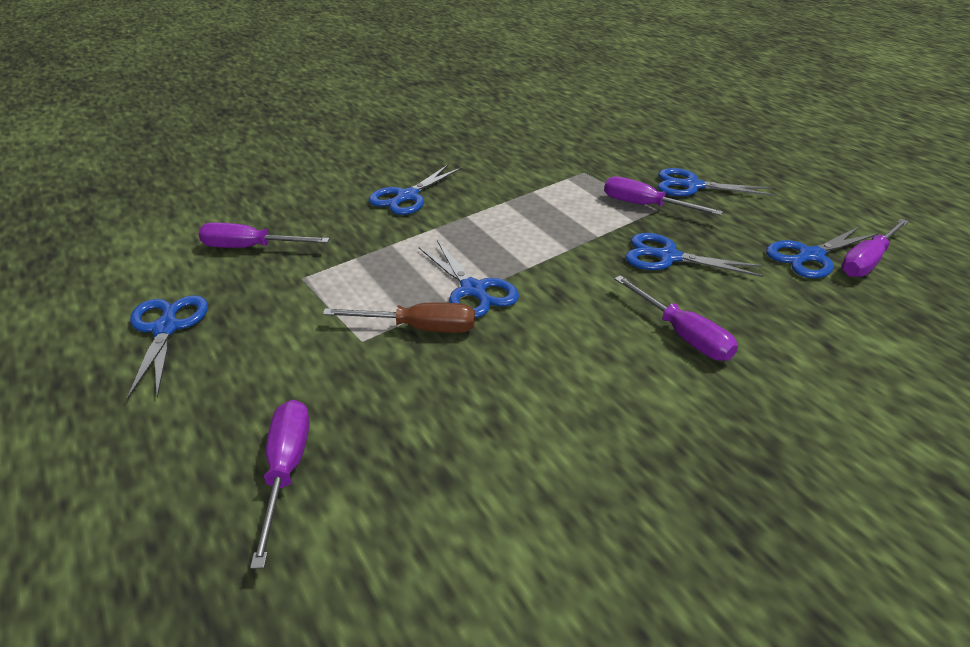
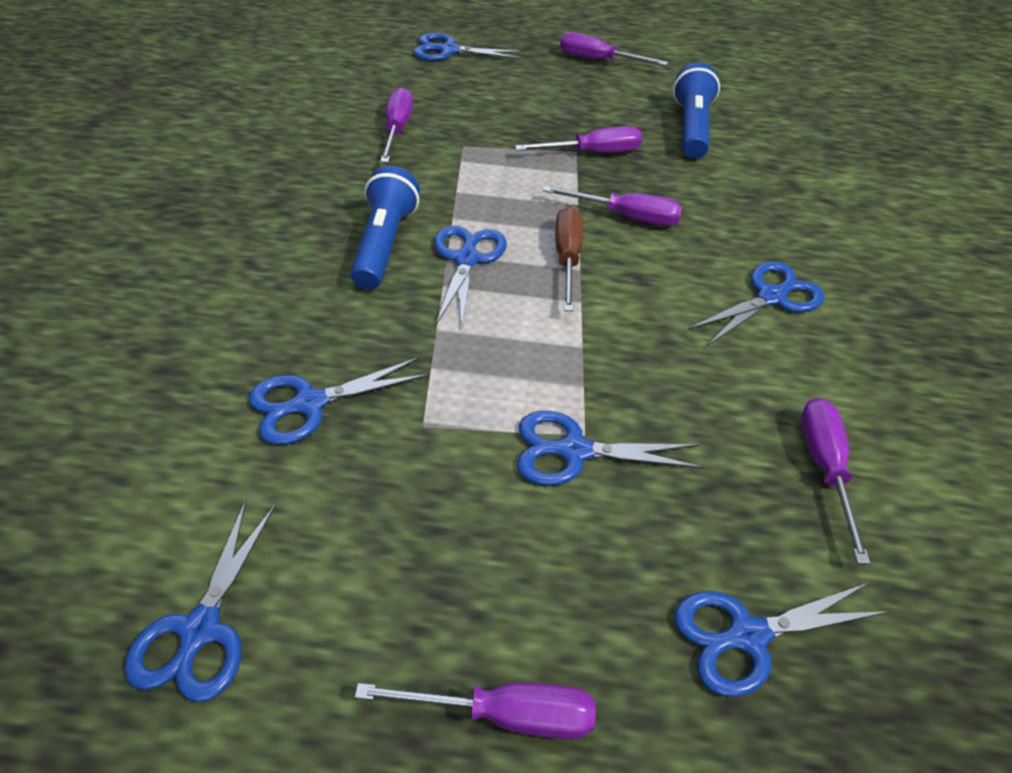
blue flashlight: 0 -> 2
blue scissors: 6 -> 7
purple screwdriver: 5 -> 6

